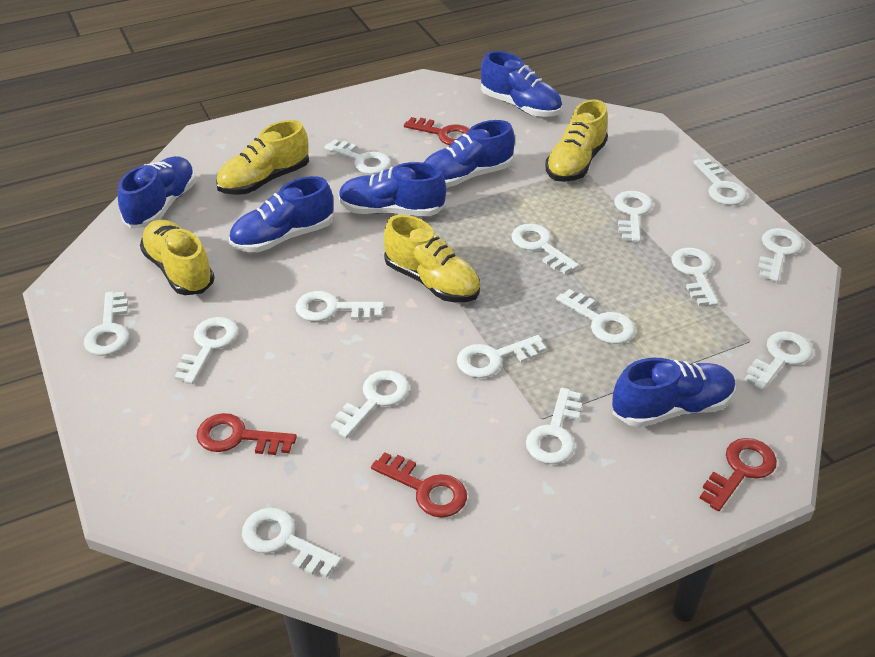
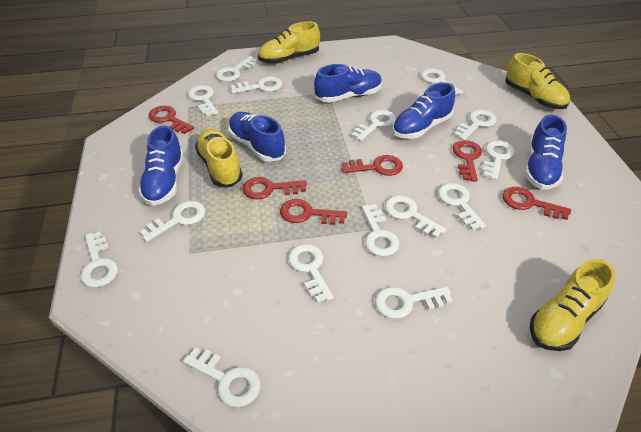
blue shoe: 6 -> 5
red key: 4 -> 6

